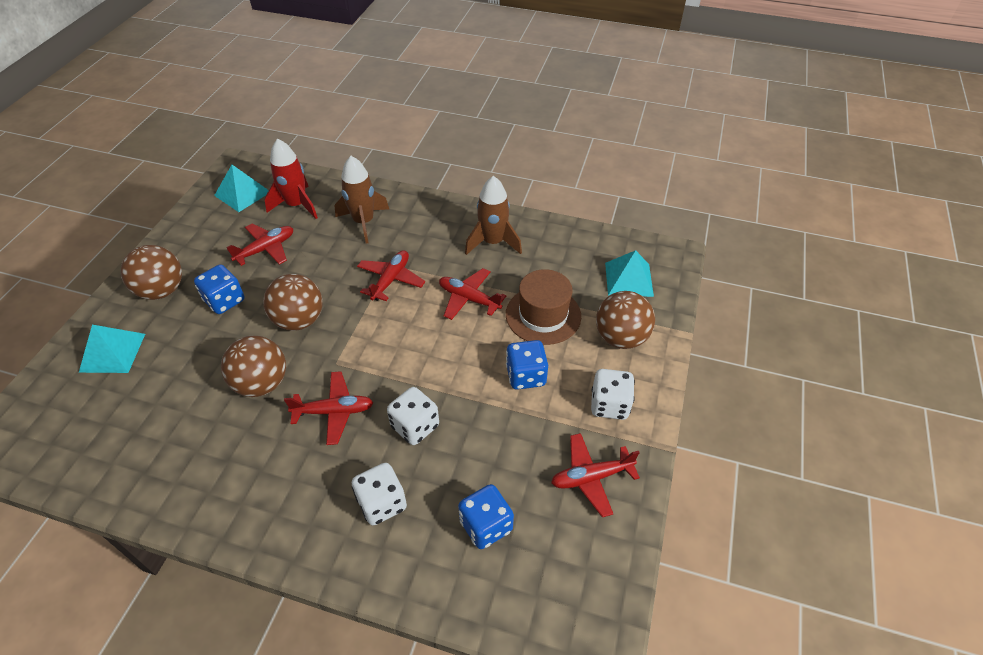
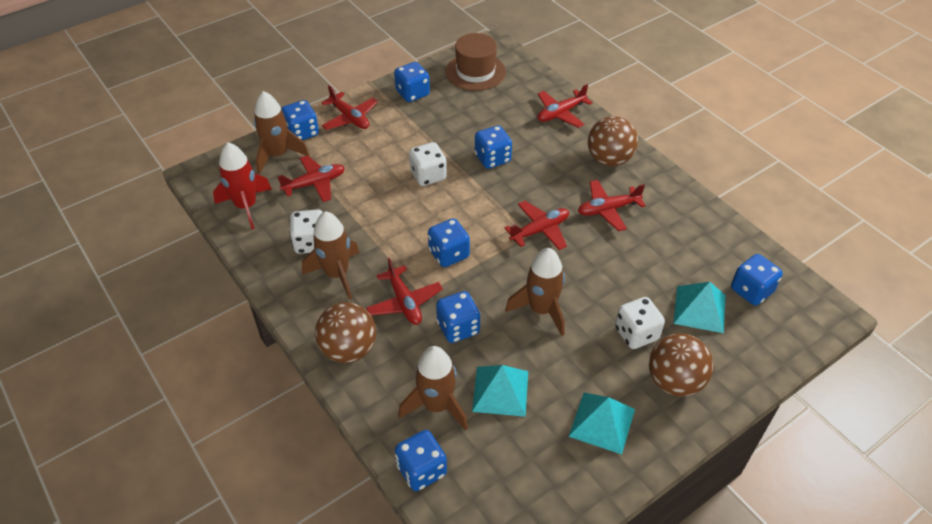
blue dice: 3 -> 7
brown ball: 4 -> 3
brown rocket: 2 -> 4
red plane: 5 -> 6

